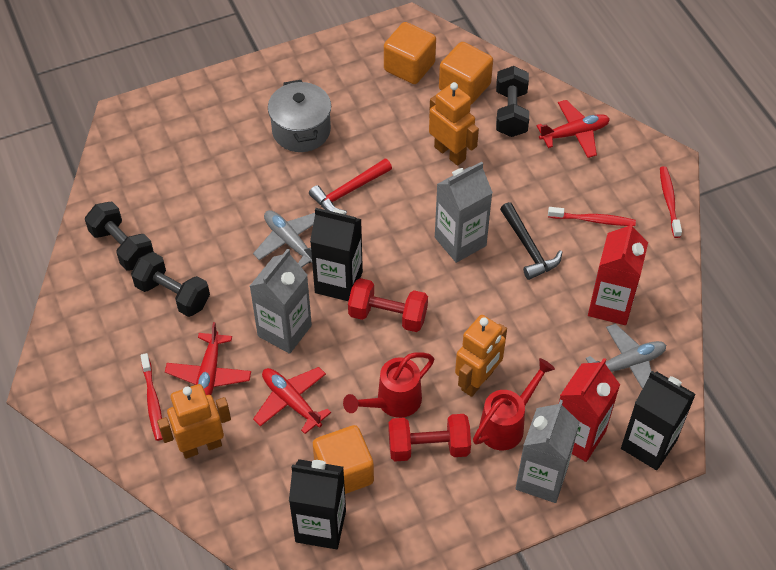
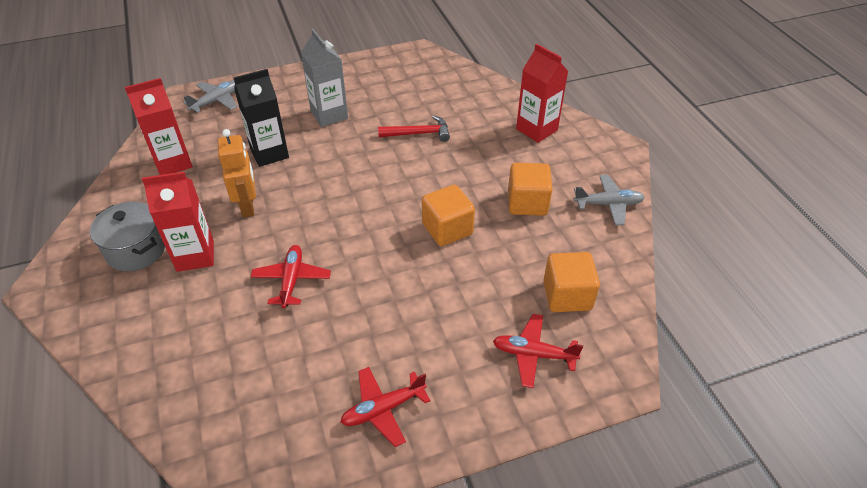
black carton: 3 -> 1
black dumbbell: 3 -> 0
black hammer: 1 -> 0
grey carton: 3 -> 1
orange robot: 3 -> 1
red carton: 2 -> 3
red dumbbell: 2 -> 0
red toothbrush: 3 -> 0
red watering can: 2 -> 0

